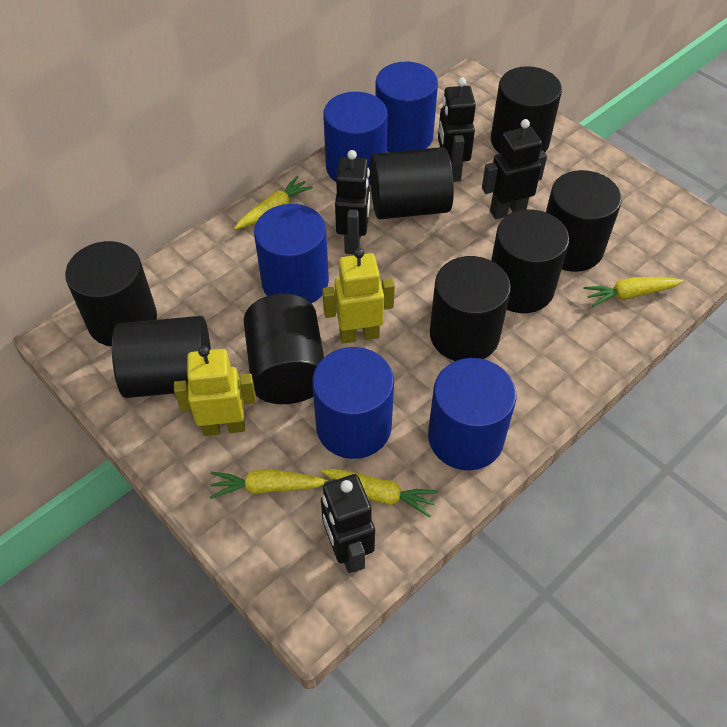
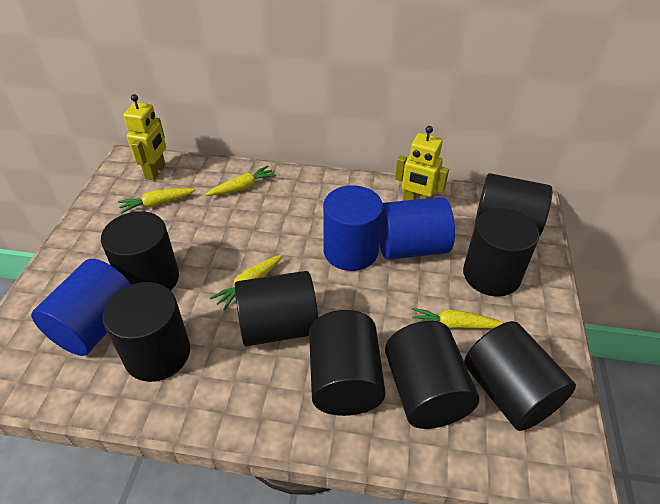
black robot: 4 -> 0
blue cylinder: 5 -> 3

